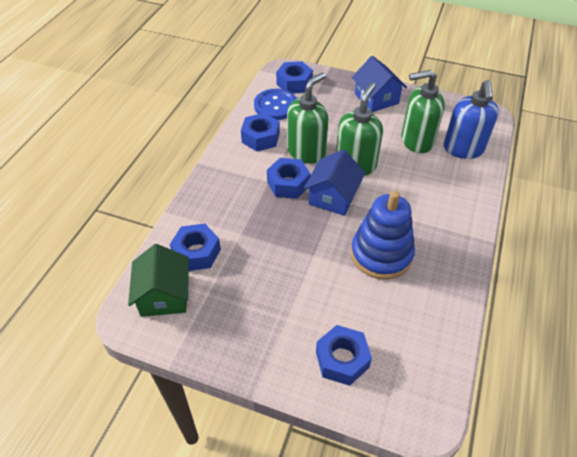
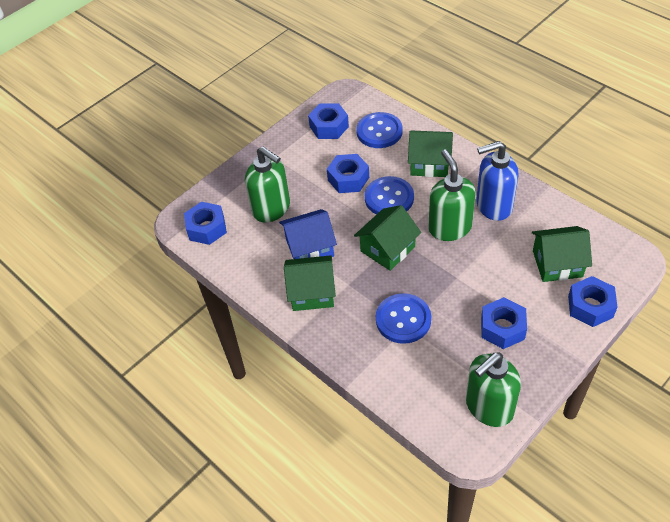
blue button: 1 -> 3
blue house: 2 -> 1
blue stacking toy: 1 -> 0
green house: 1 -> 4

